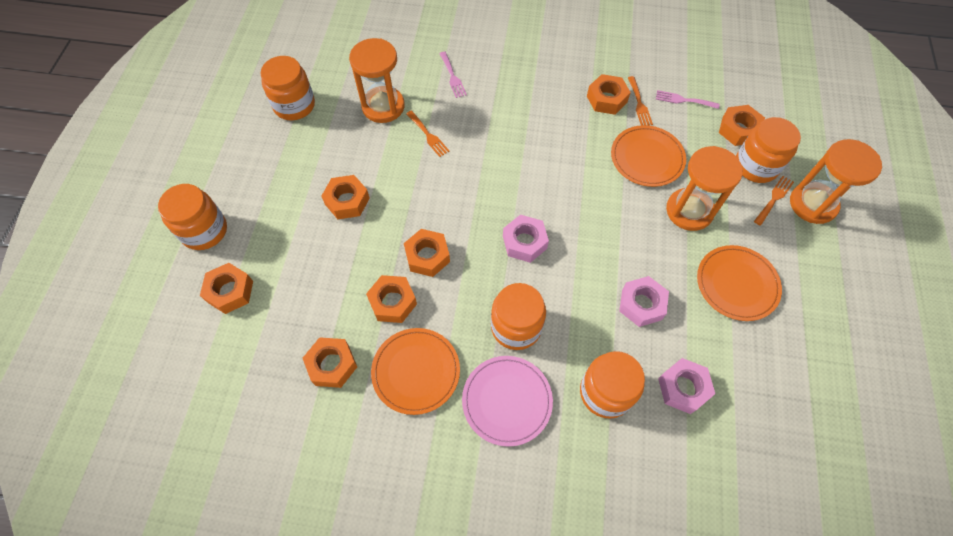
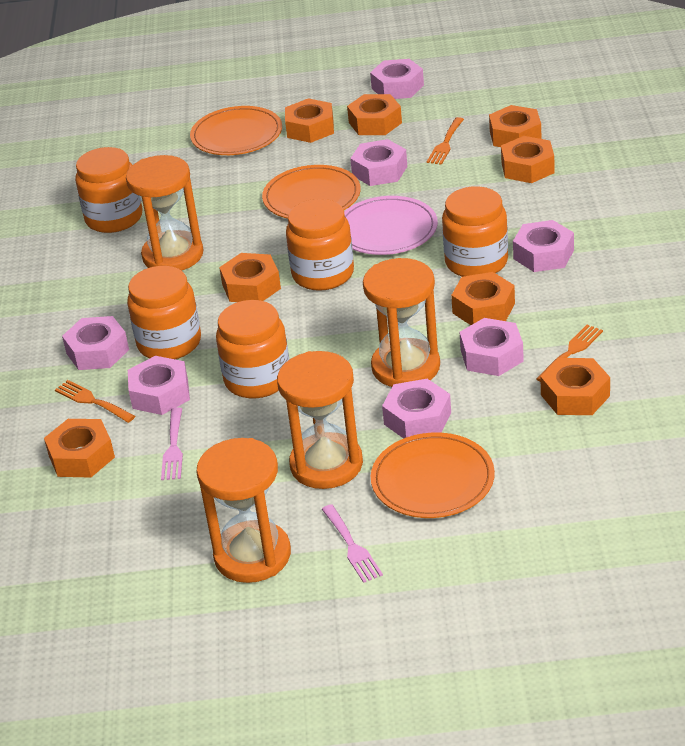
orange hourglass: 3 -> 4
orange nut: 7 -> 8
pink nut: 3 -> 7

